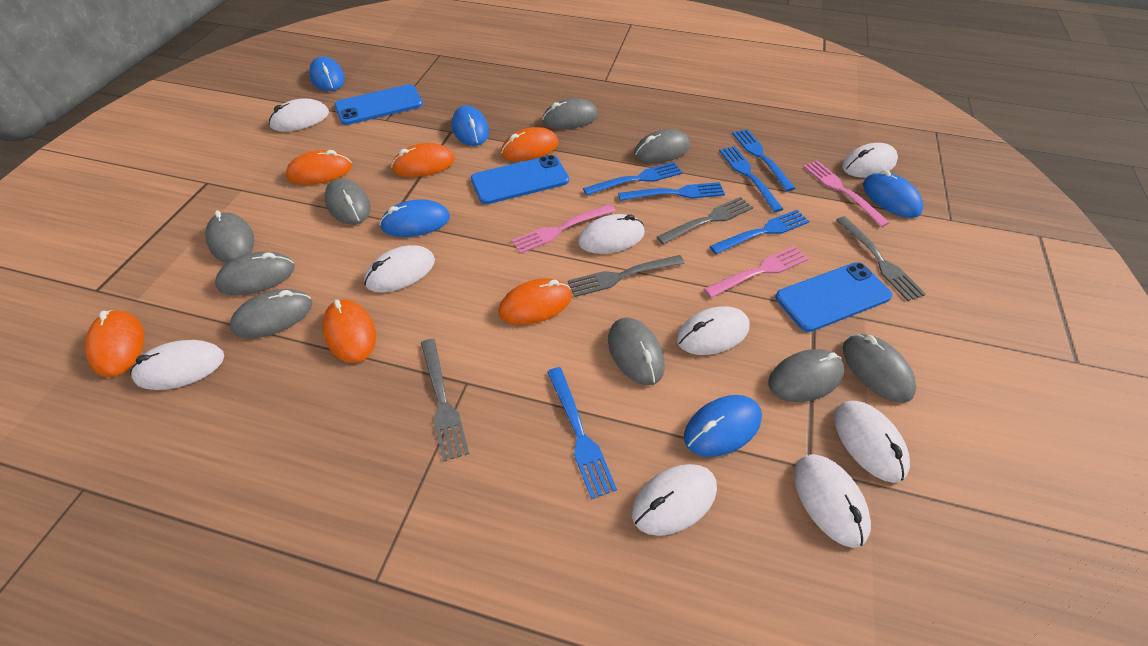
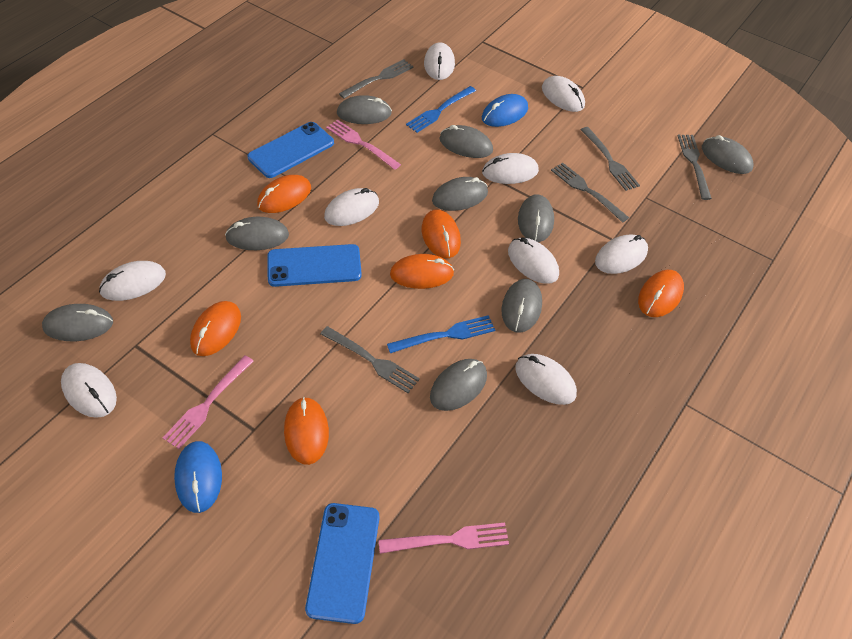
blue fork: 6 -> 2
blue mouse: 5 -> 2
grey fork: 4 -> 5

